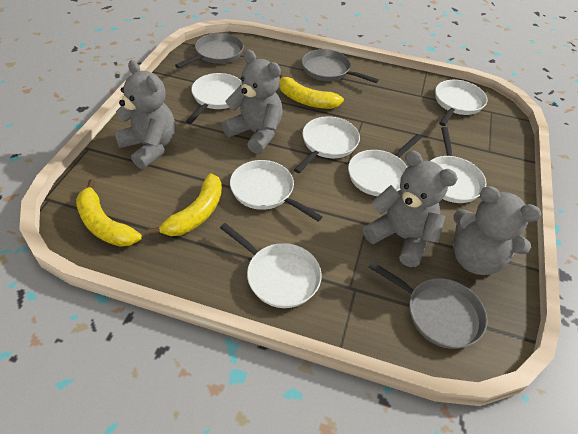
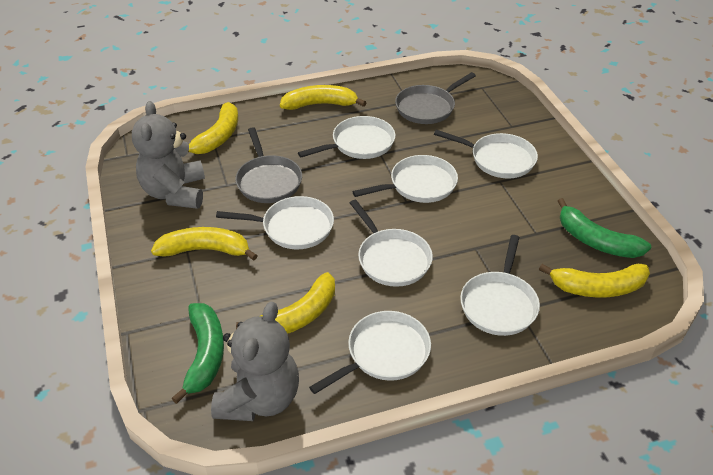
green banana: 0 -> 2
grey pan: 3 -> 2
grey teddy bear: 4 -> 2
yellow banana: 3 -> 5

